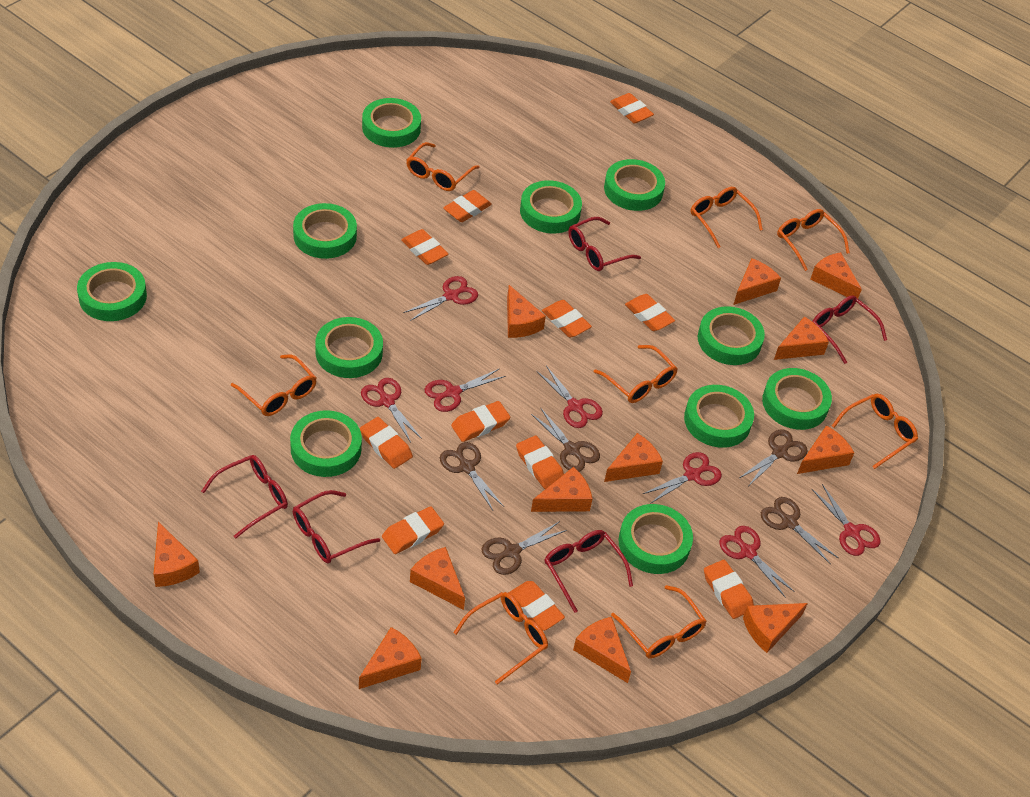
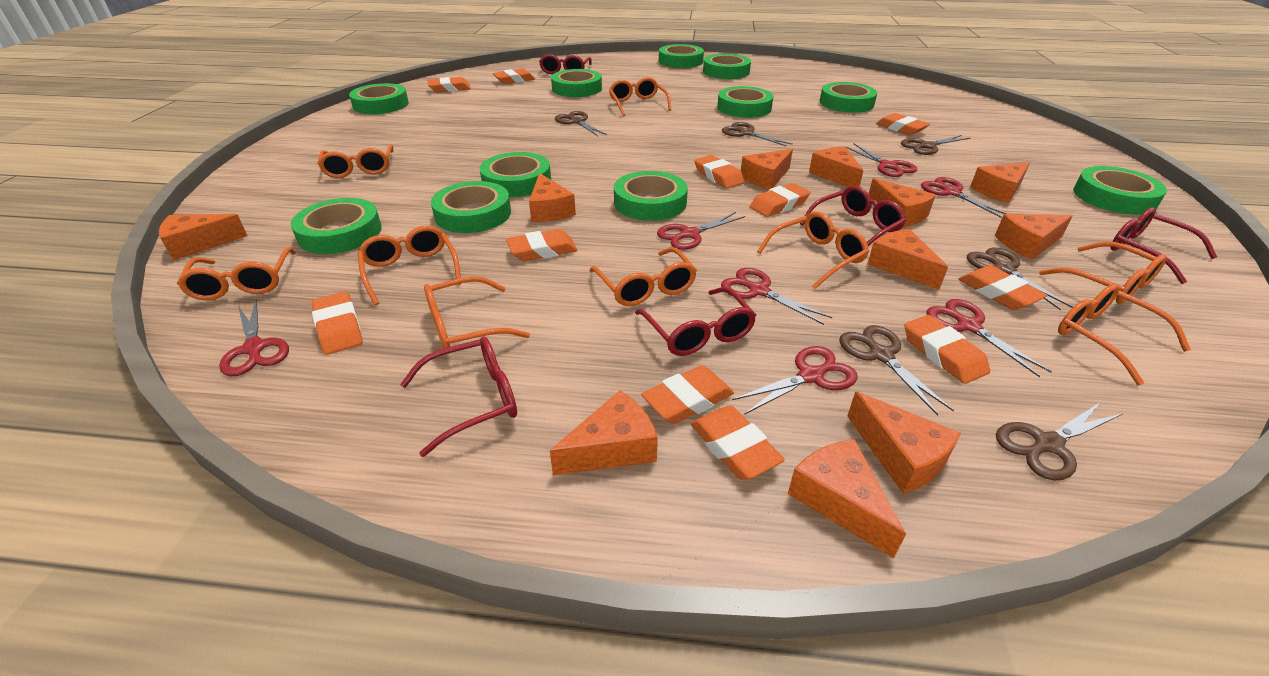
brown scissors: 5 -> 6
orange cheese: 12 -> 11
orange glasses: 8 -> 9

